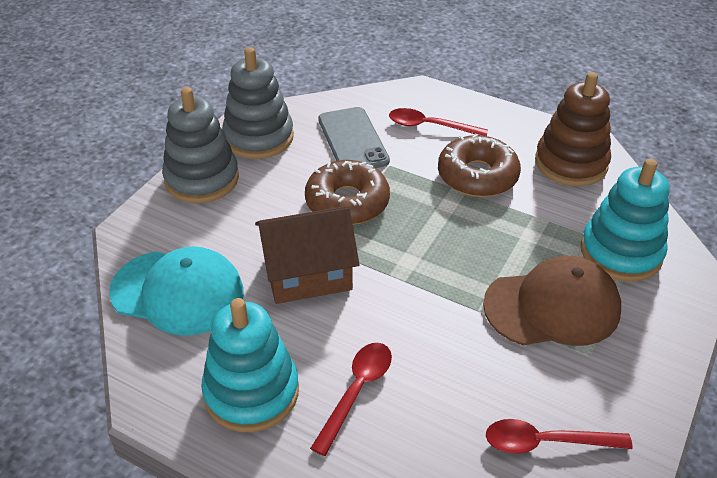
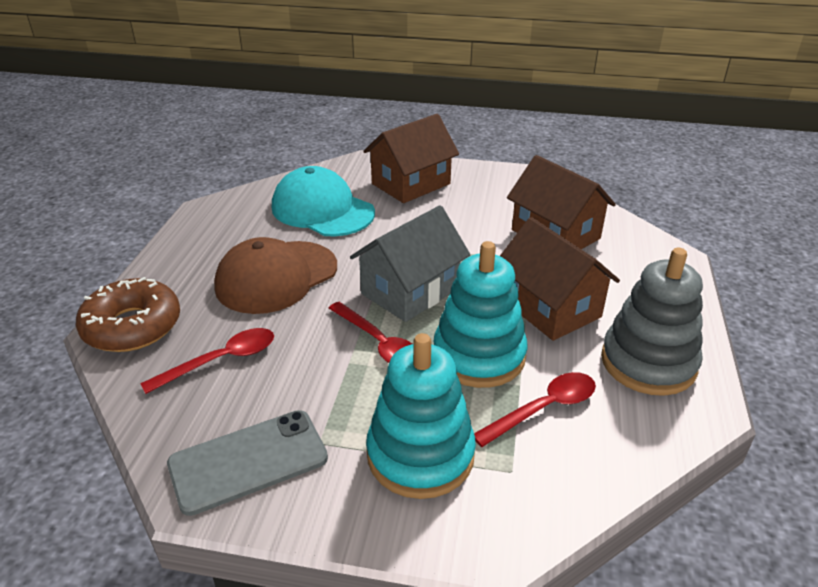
brown donut: 2 -> 1
brown house: 1 -> 3
brown stacking toy: 1 -> 0
grey house: 0 -> 1
grey stacking toy: 2 -> 1

